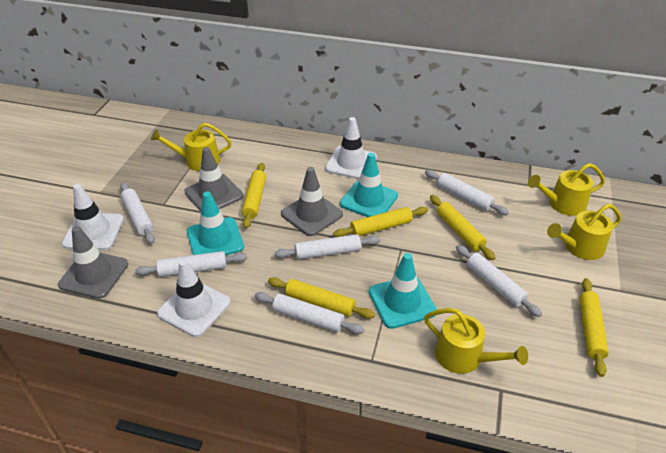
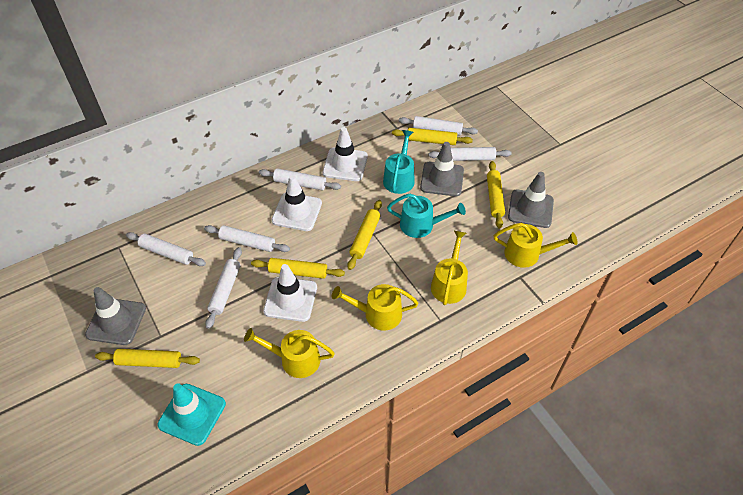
turquoise traffic cone: 3 -> 1
turquoise watering can: 0 -> 2

